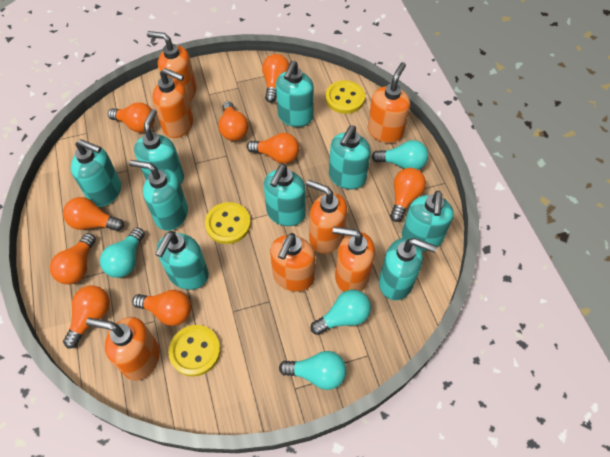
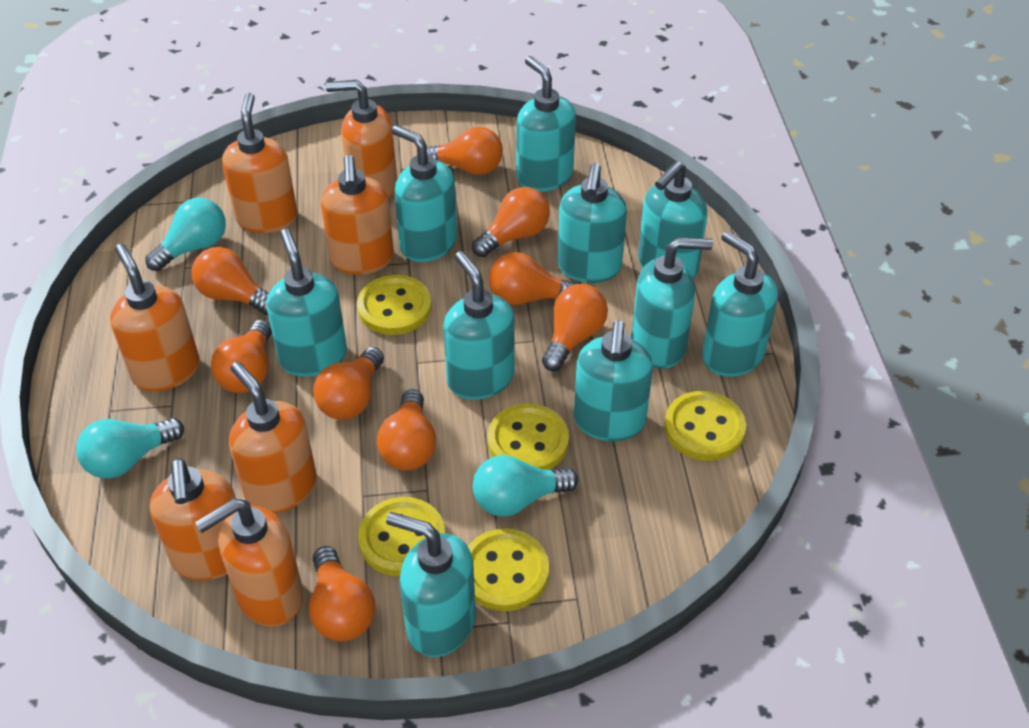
turquoise light bulb: 4 -> 3
turquoise soap dispenser: 9 -> 10
yellow button: 3 -> 5

